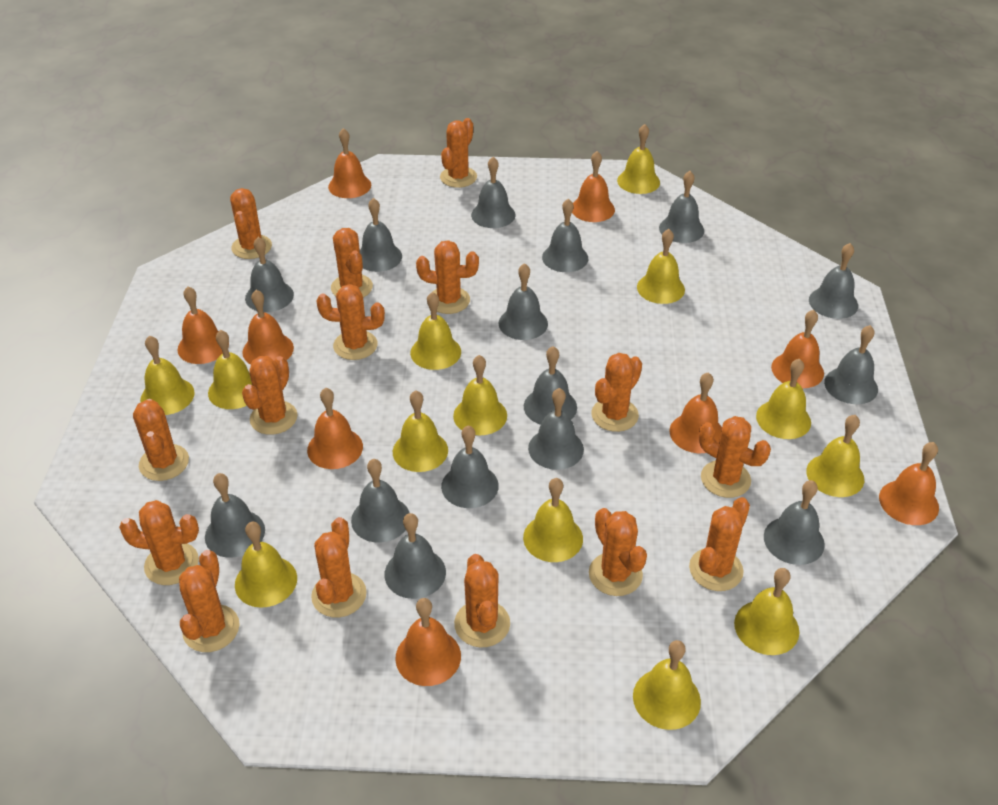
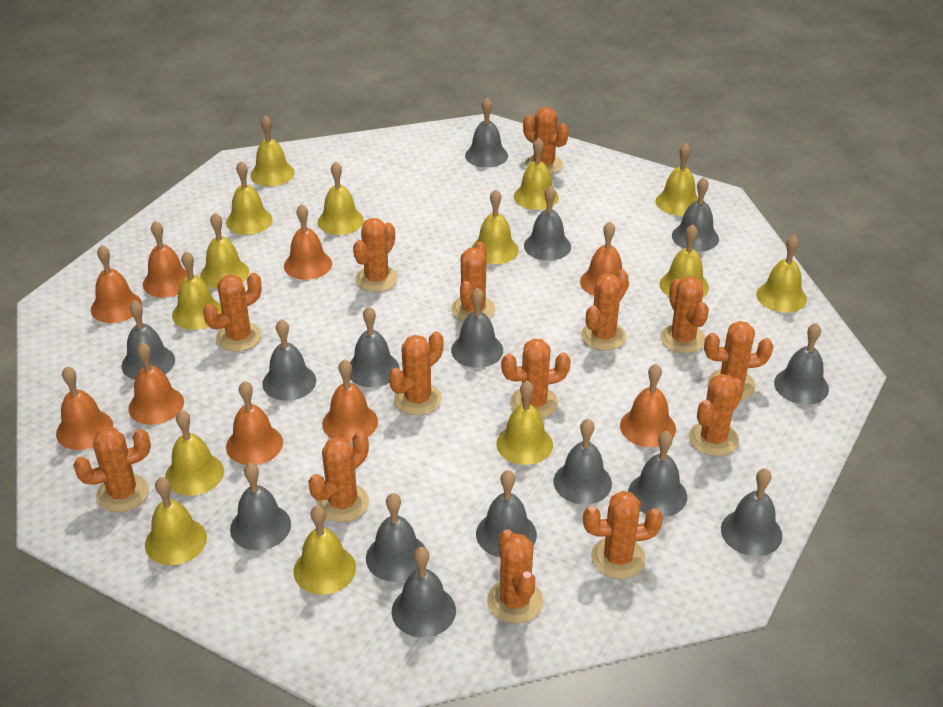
orange cactus: 15 -> 14
yellow bell: 13 -> 14

